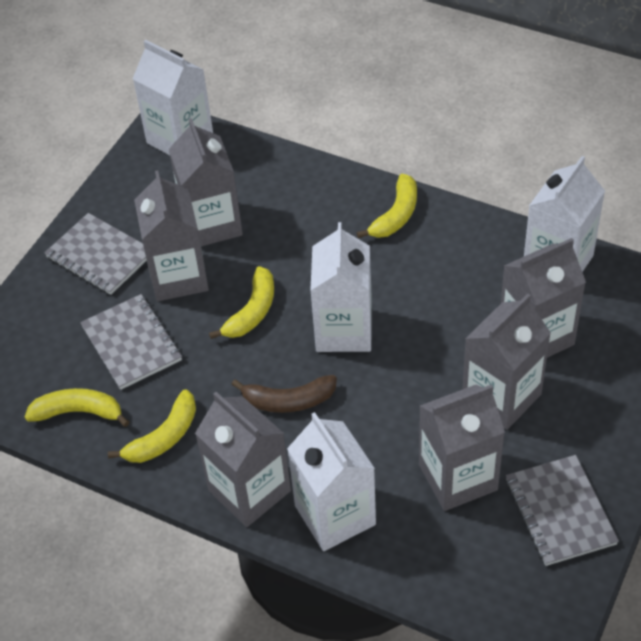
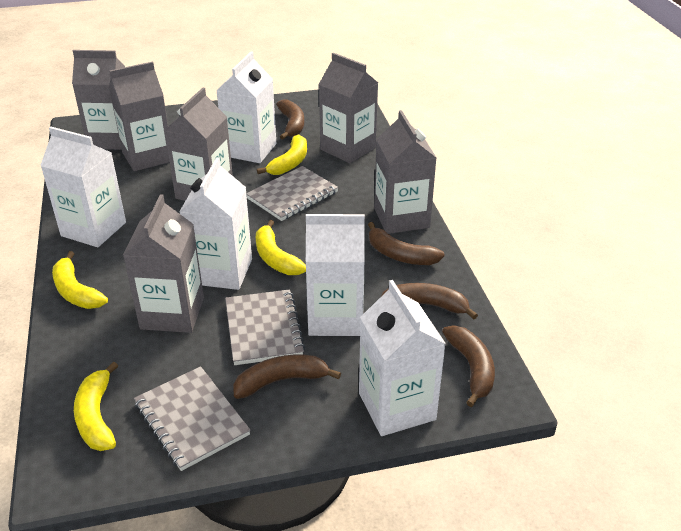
brown banana: 1 -> 5
white carton: 4 -> 5

